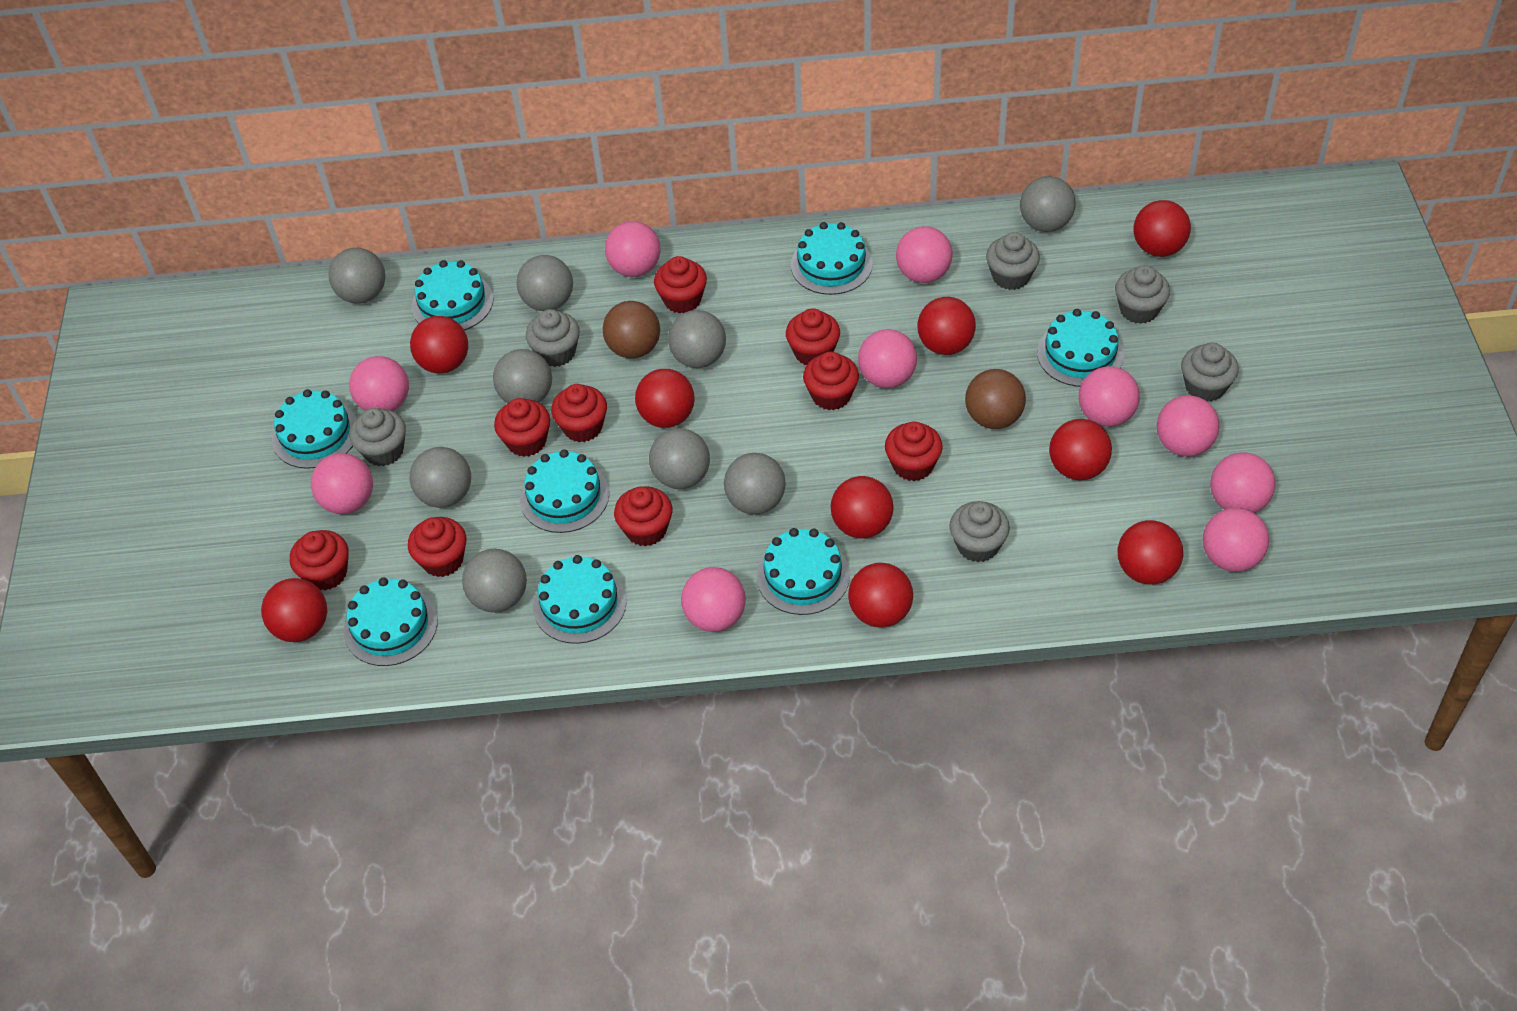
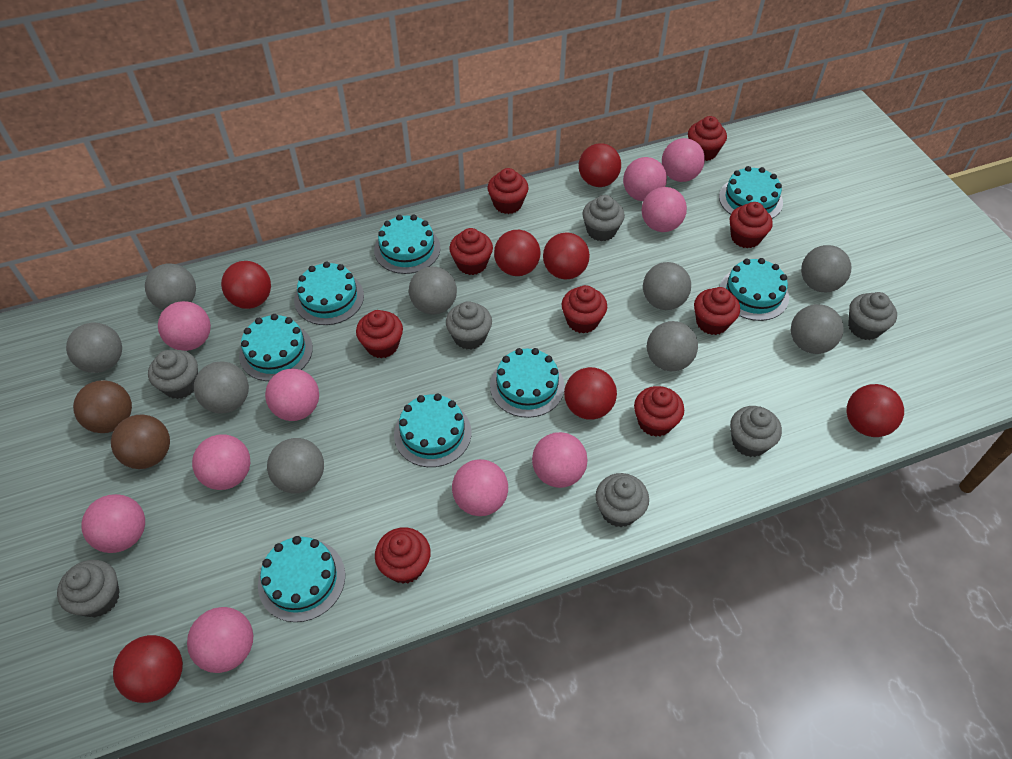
grey cupcake: 6 -> 7
red ball: 9 -> 7

